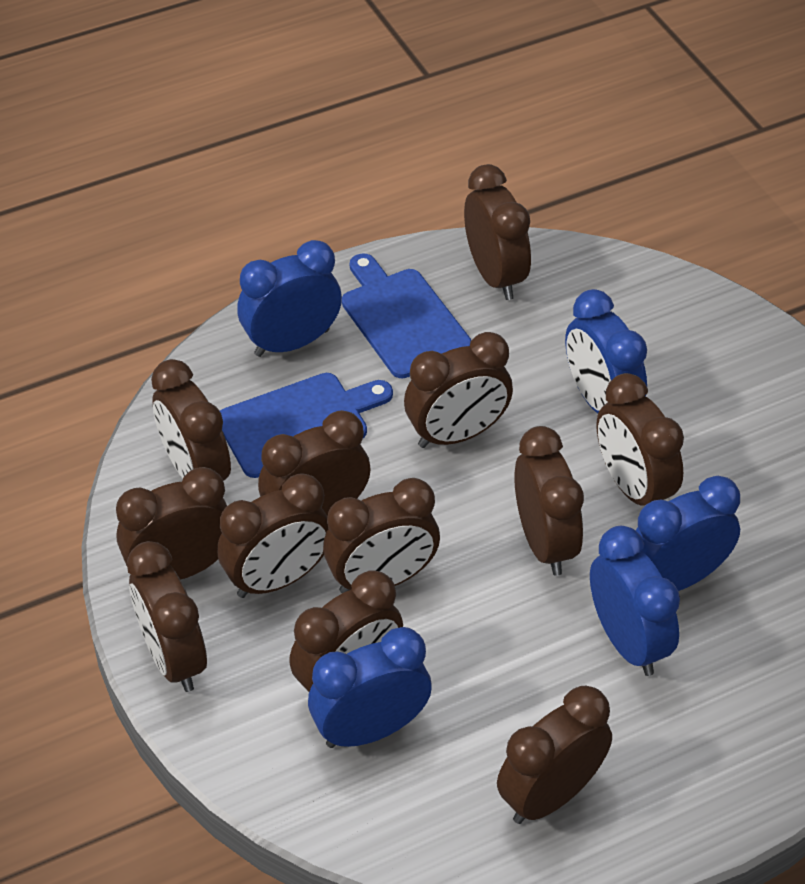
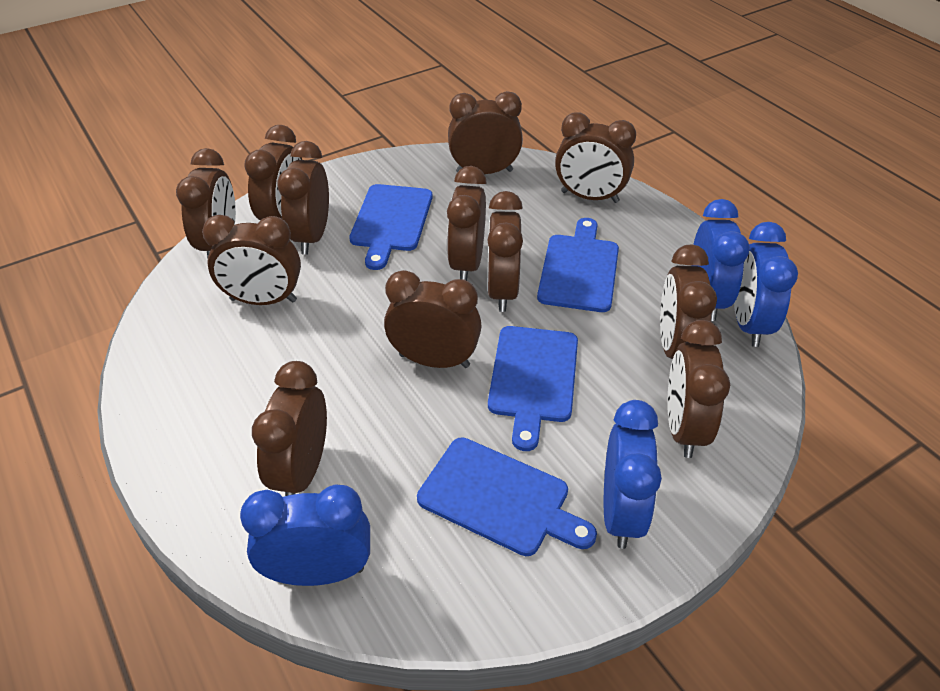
blue clock: 5 -> 4
blue cutting board: 2 -> 4

